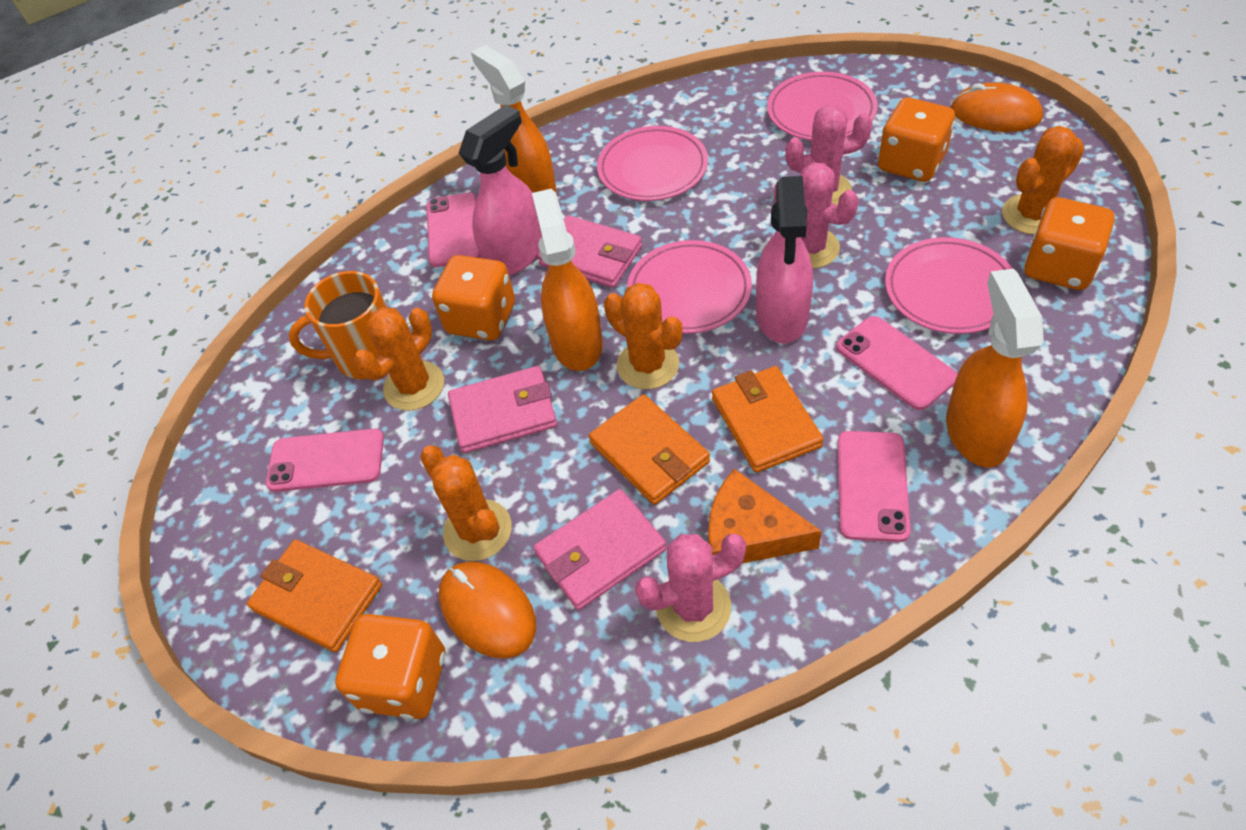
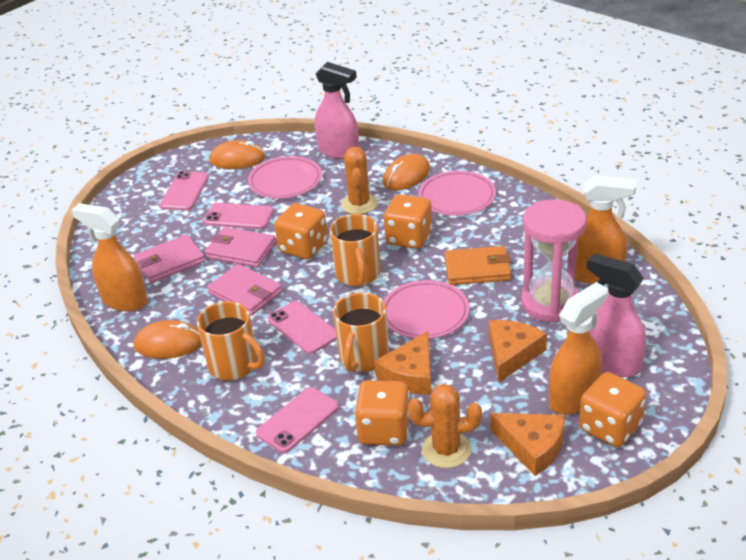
orange cactus: 4 -> 2
orange cheese: 1 -> 3
orange mouse: 2 -> 3
orange mug: 1 -> 3
orange wallet: 3 -> 1
pink cactus: 3 -> 0
pink hourglass: 0 -> 1
pink plate: 4 -> 3

